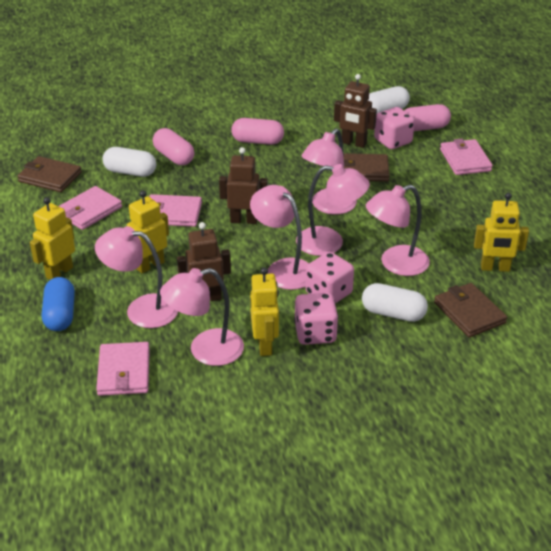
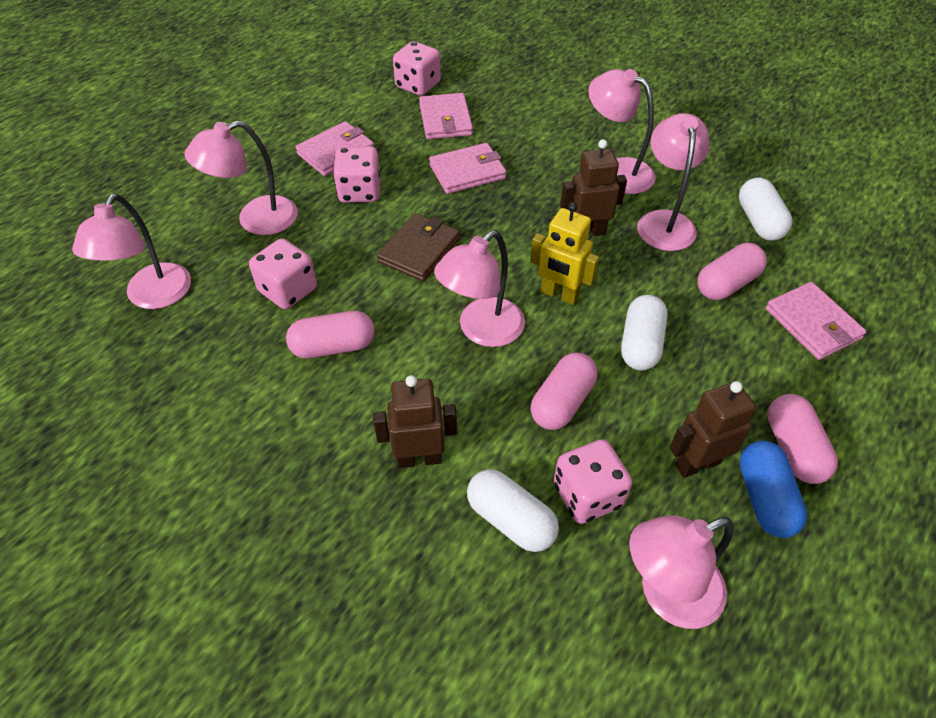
brown wallet: 3 -> 1
pink capsule: 3 -> 4
pink dice: 3 -> 4
yellow robot: 4 -> 1

